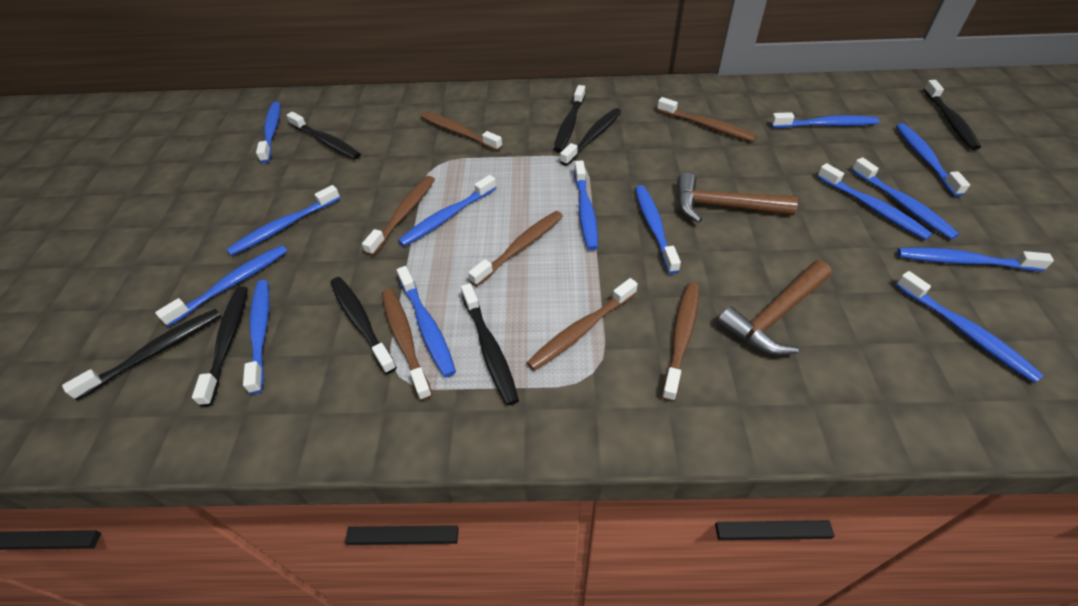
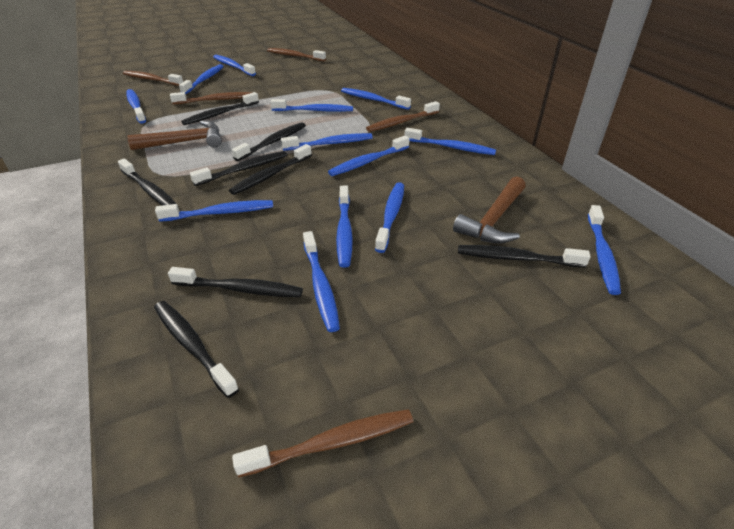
blue toothbrush: 14 -> 13
brown toothbrush: 7 -> 5

